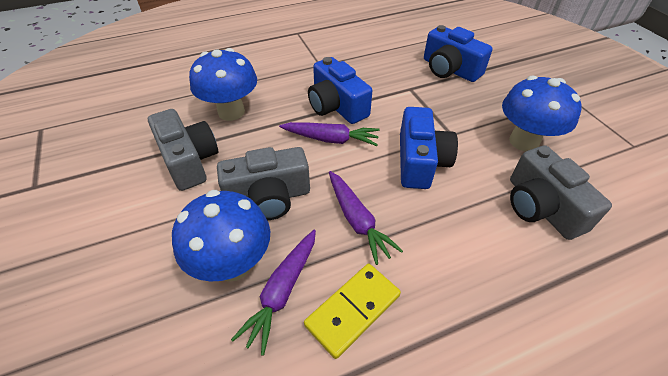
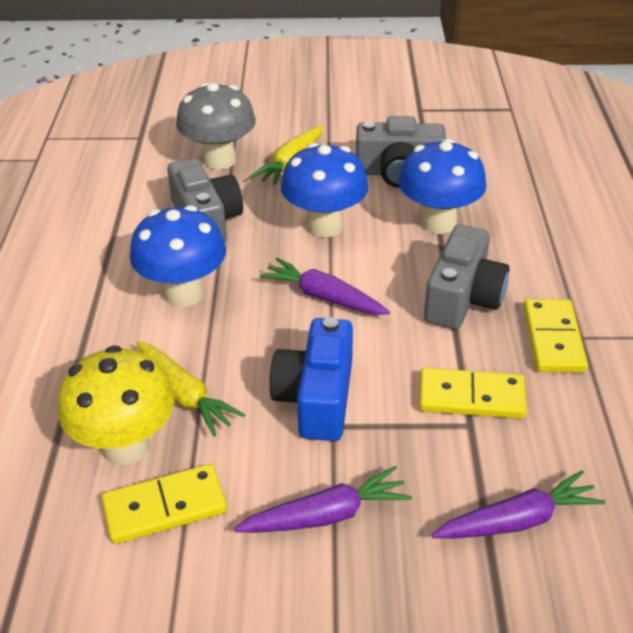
blue camera: 3 -> 1
grey mushroom: 0 -> 1
yellow carrot: 0 -> 2
yellow domino: 1 -> 3
yellow mushroom: 0 -> 1

